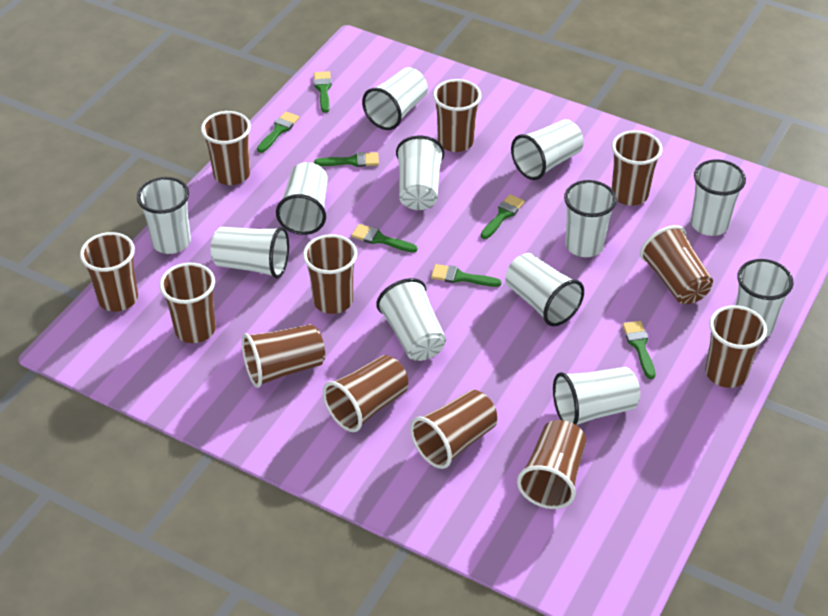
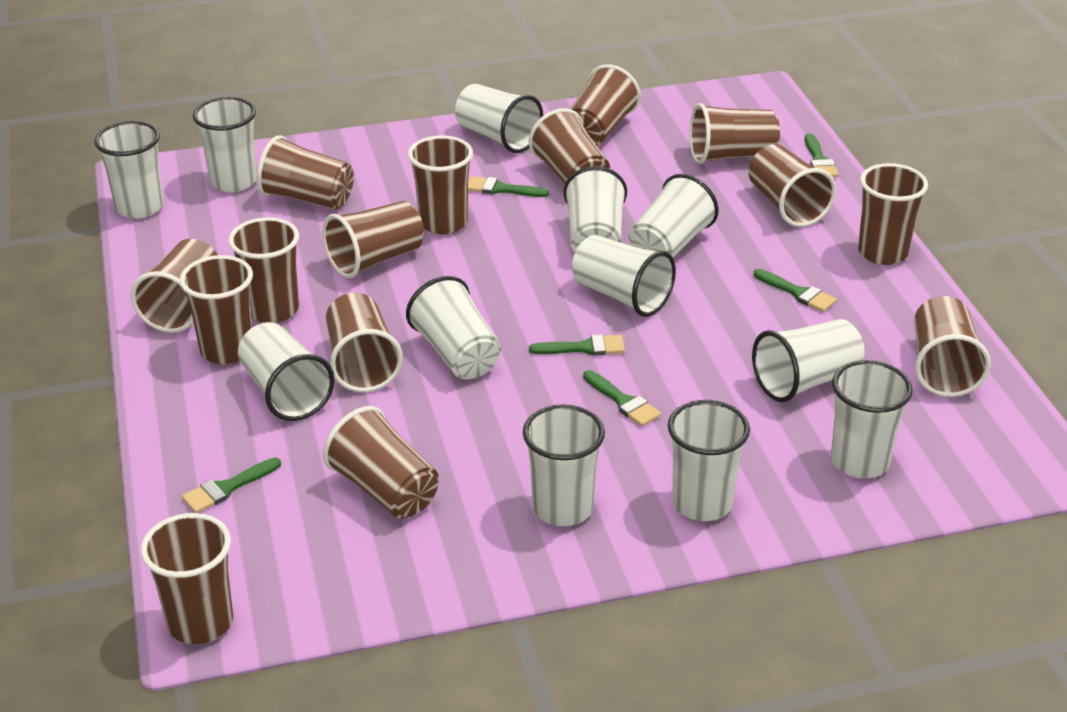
brown cup: 12 -> 15
green brush: 7 -> 6

